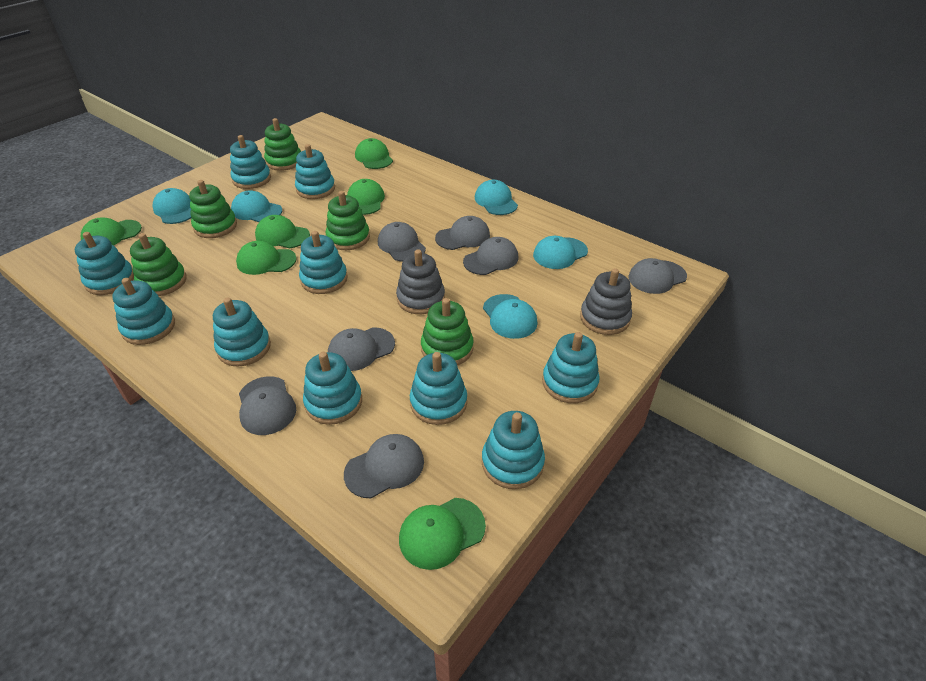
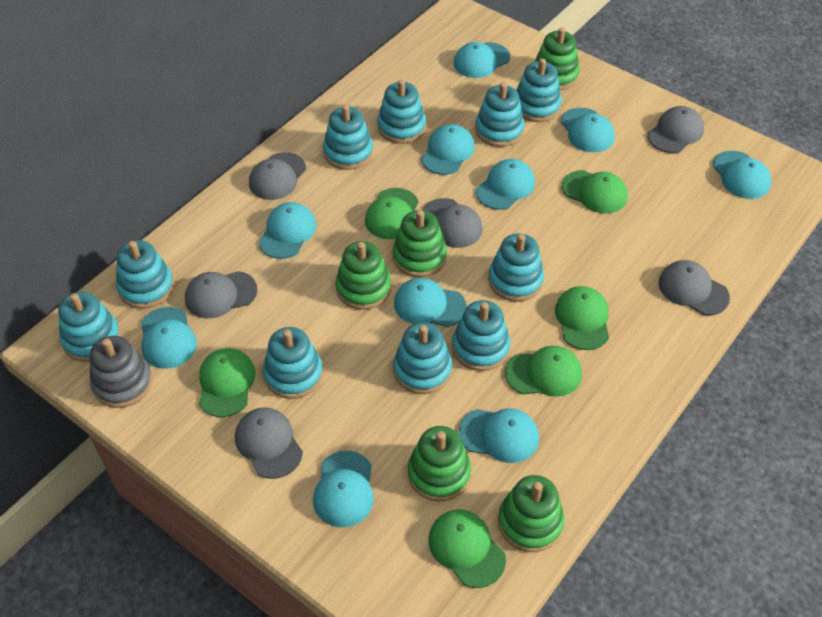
grey cap: 7 -> 6
grey stacking toy: 2 -> 1
turquoise cap: 5 -> 10

